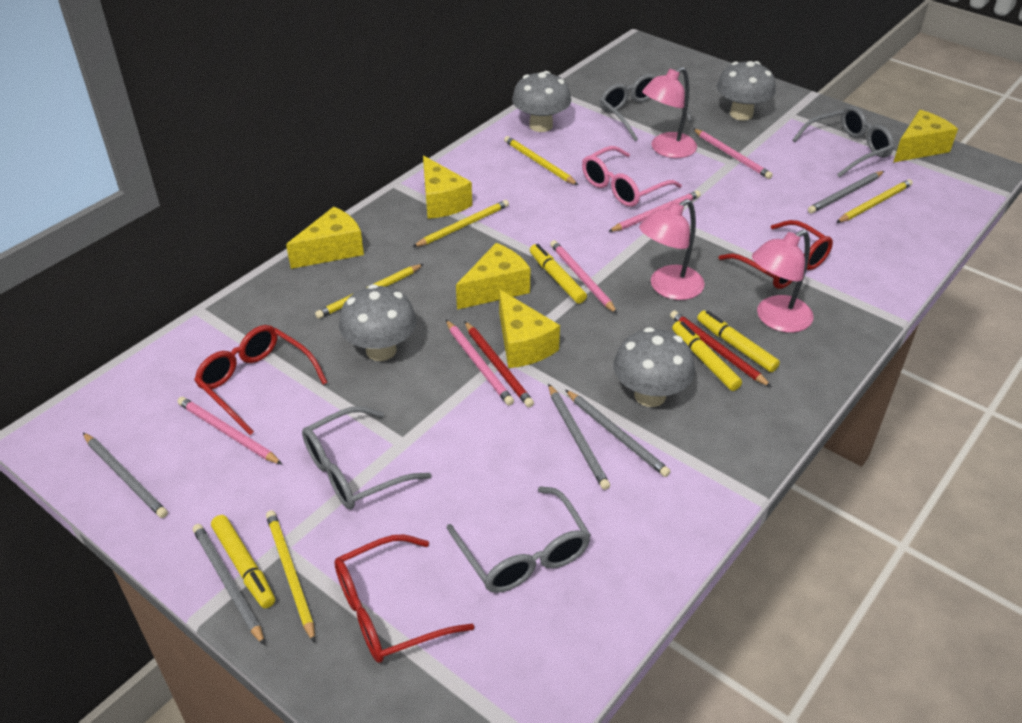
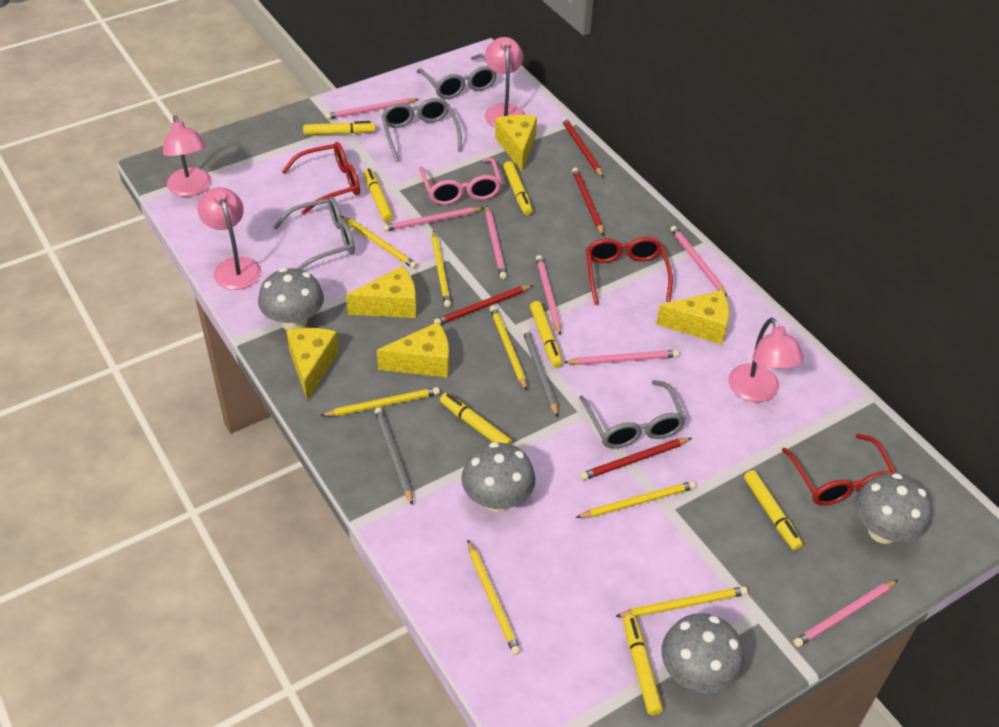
grey pencil: 5 -> 2
pink lamp: 3 -> 4
pink pencil: 5 -> 7
red pencil: 2 -> 4
yellow marker: 4 -> 7
yellow pencil: 5 -> 7

